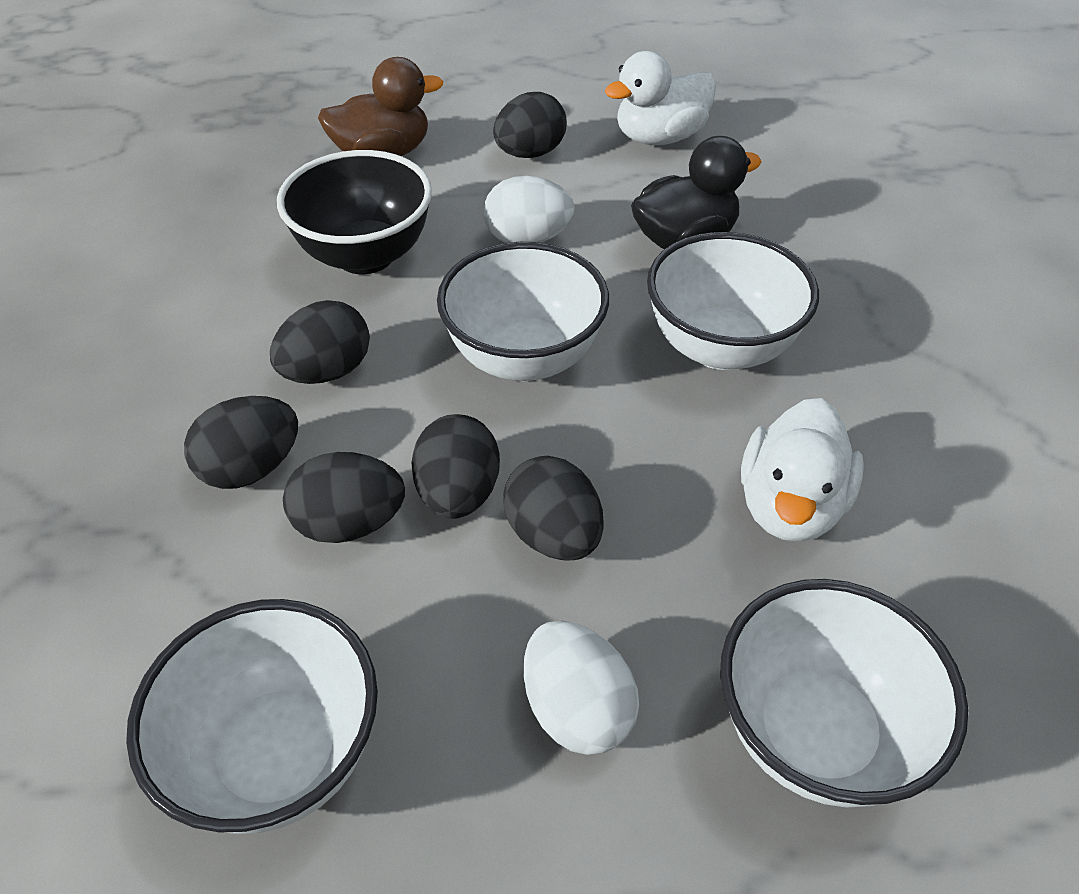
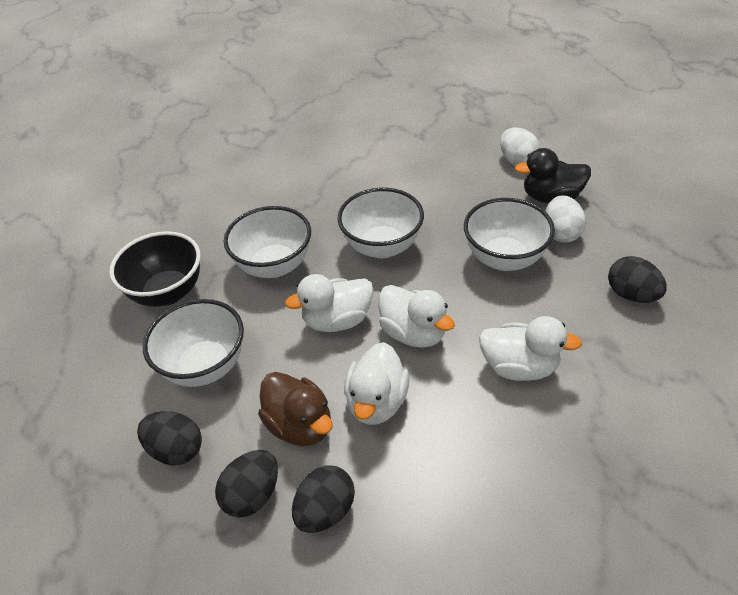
black egg: 6 -> 4
white duck: 2 -> 4

